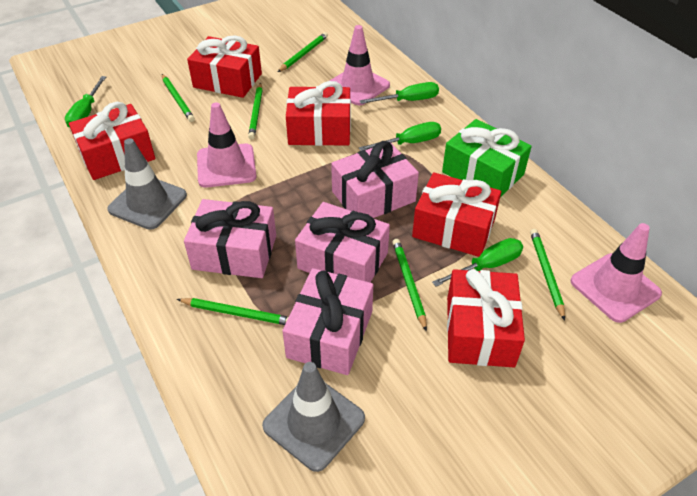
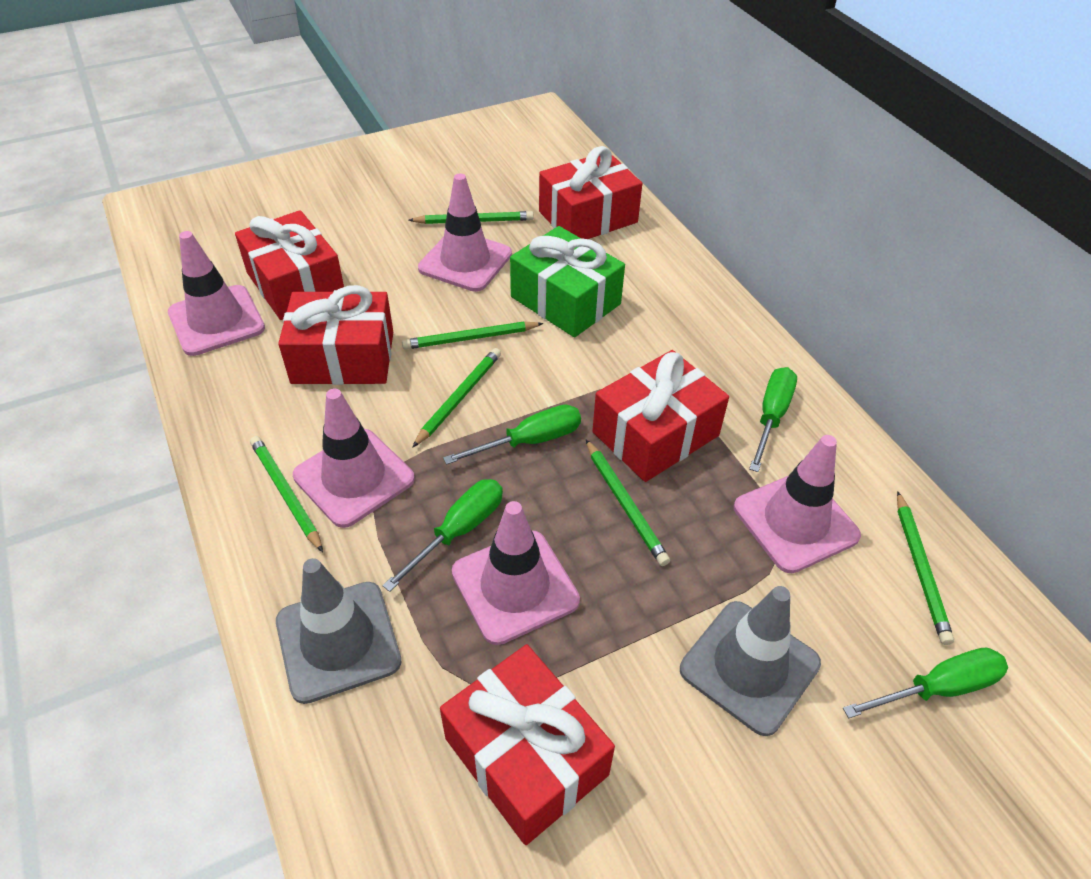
pink gift: 4 -> 0
pink traffic cone: 3 -> 5

